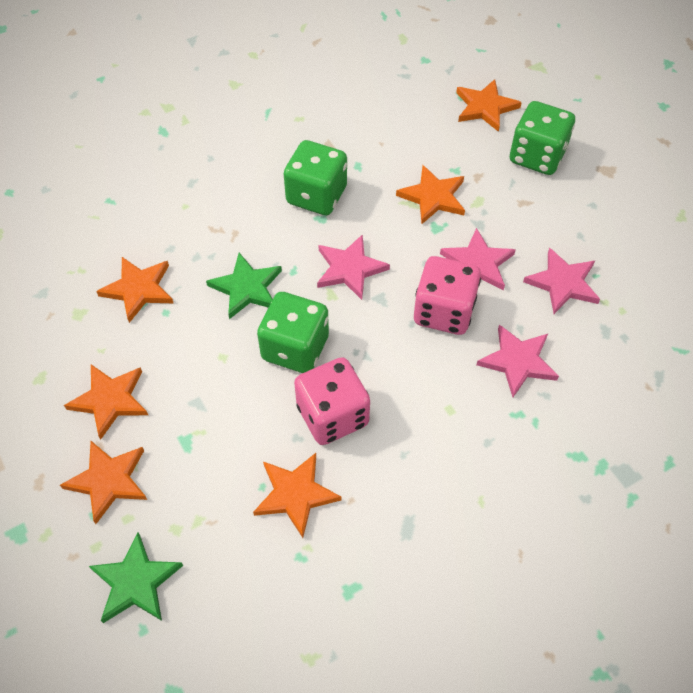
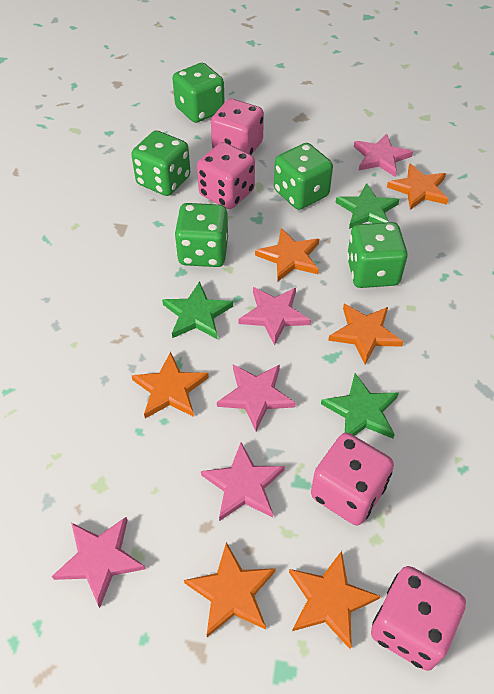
green dice: 3 -> 5
green star: 2 -> 3
pink dice: 2 -> 4
pink star: 4 -> 5

